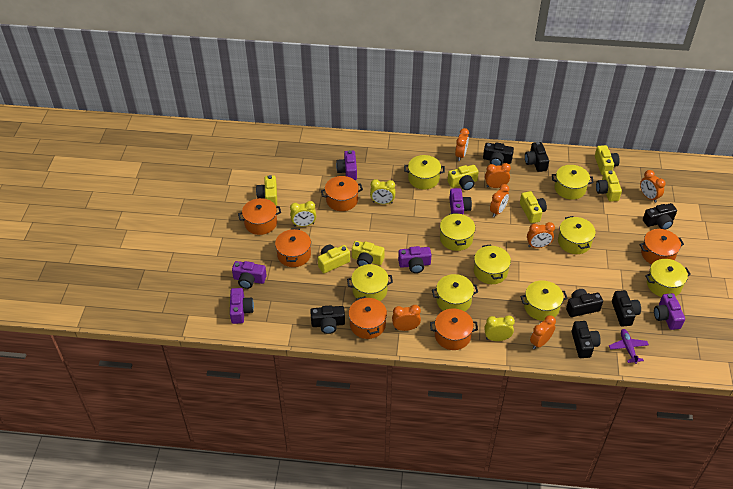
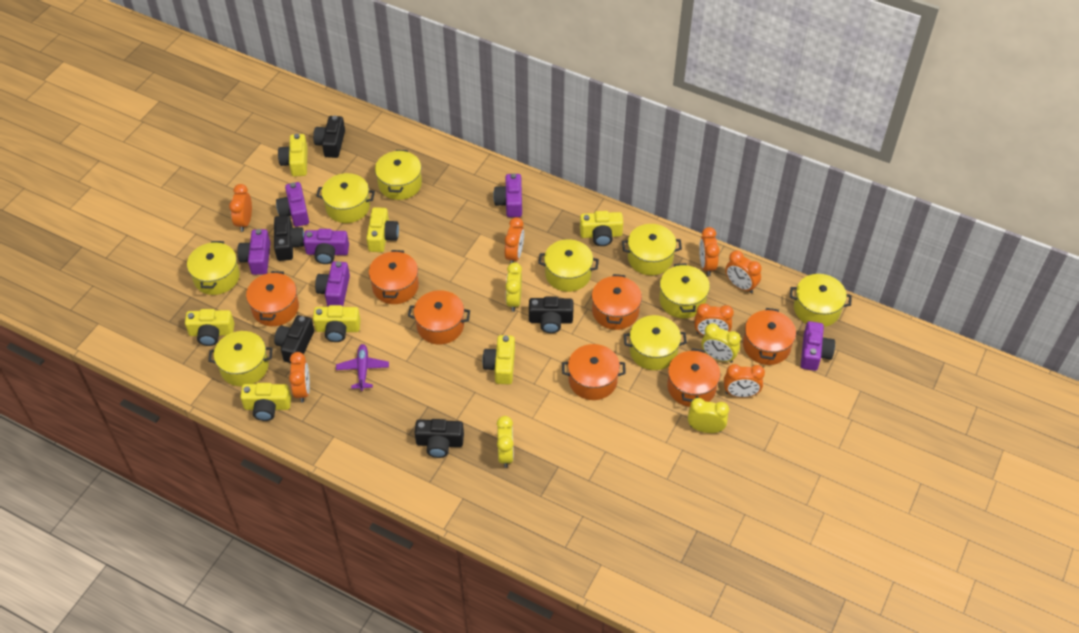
black camera: 7 -> 5
orange pot: 6 -> 7
yellow clock: 3 -> 4

